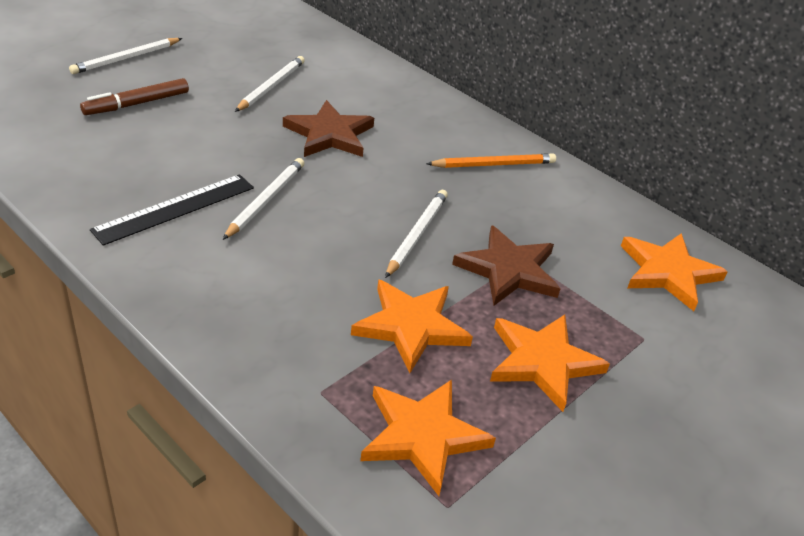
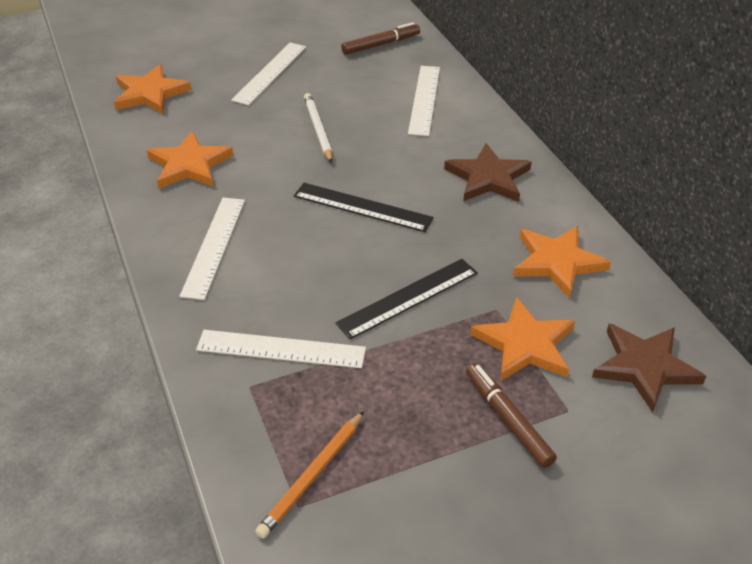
black ruler: 1 -> 2
brown marker: 1 -> 2
white pencil: 4 -> 1
white ruler: 0 -> 4

